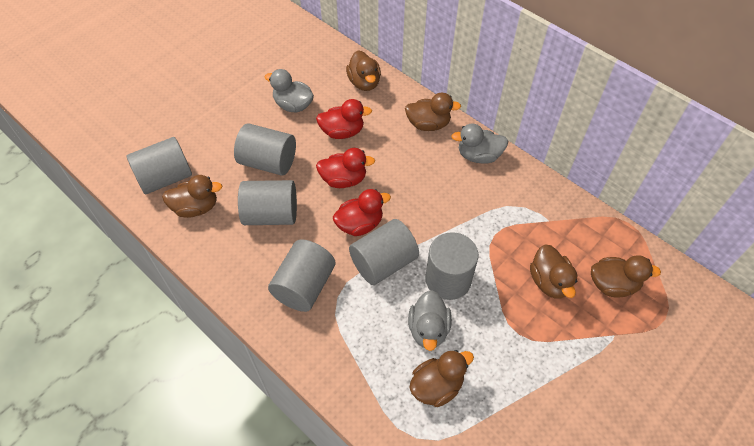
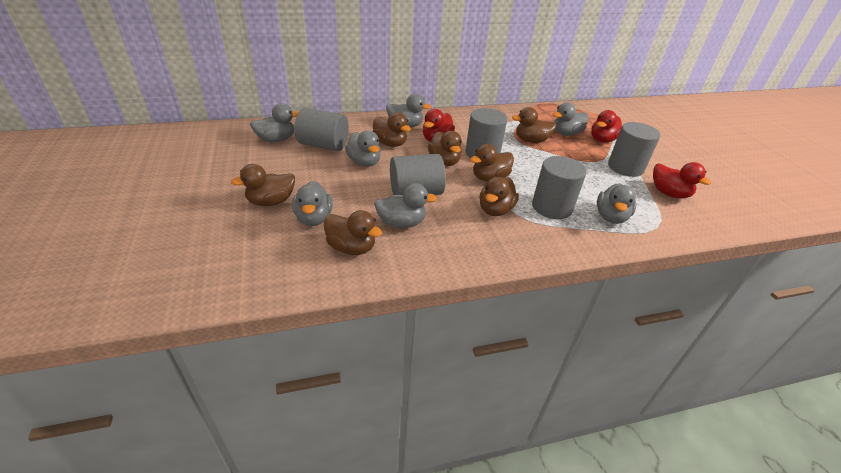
brown duck: 6 -> 7
grey cylinder: 6 -> 5
grey duck: 3 -> 7

